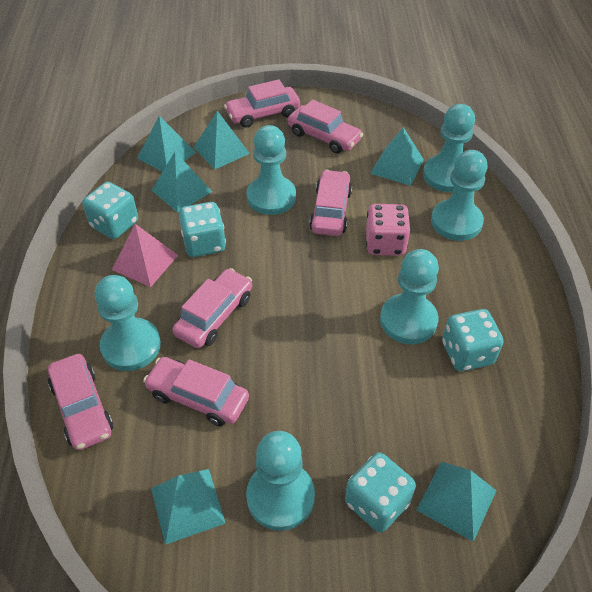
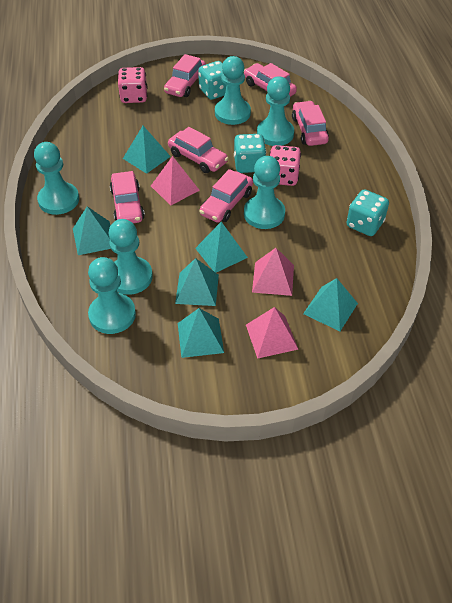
pink dice: 1 -> 2
pink pyramid: 1 -> 3
turquoise dice: 4 -> 3

